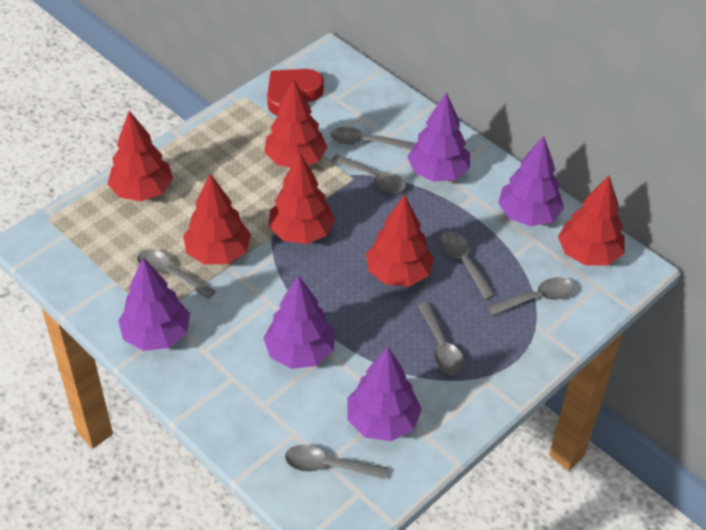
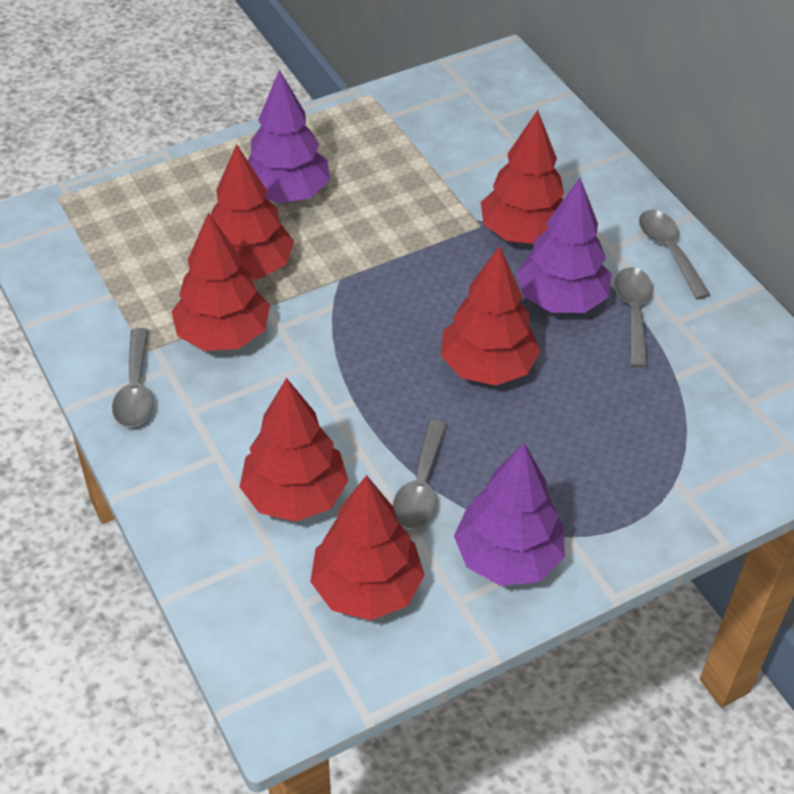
grey spoon: 7 -> 4
purple tree: 5 -> 3
red heart: 1 -> 0

